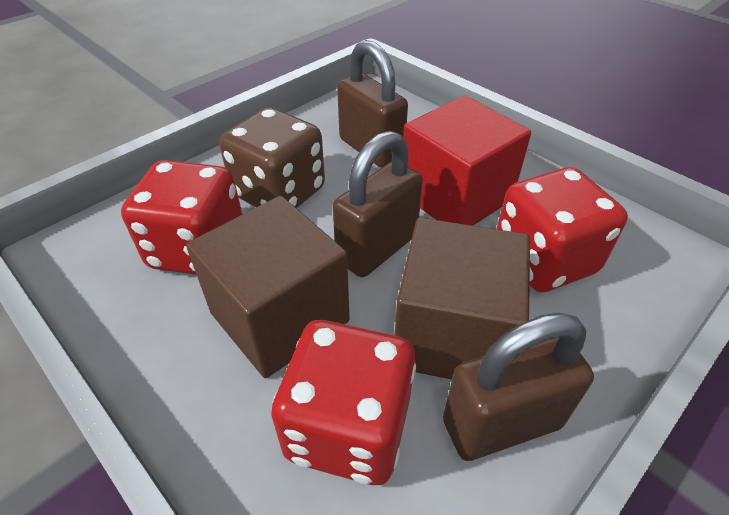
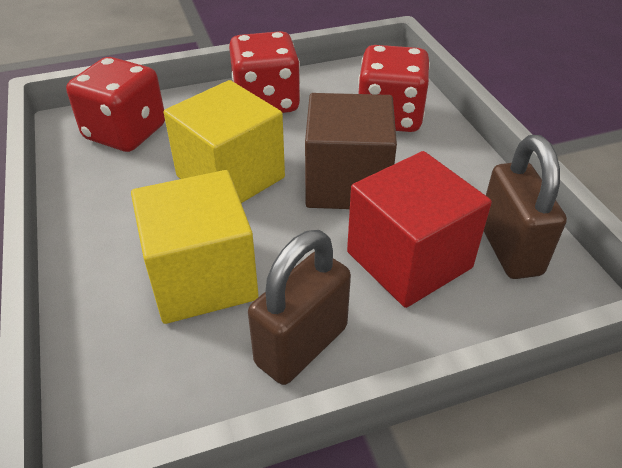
brown cube: 2 -> 1
brown dice: 1 -> 0
brown padlock: 3 -> 2
yellow cube: 0 -> 2

